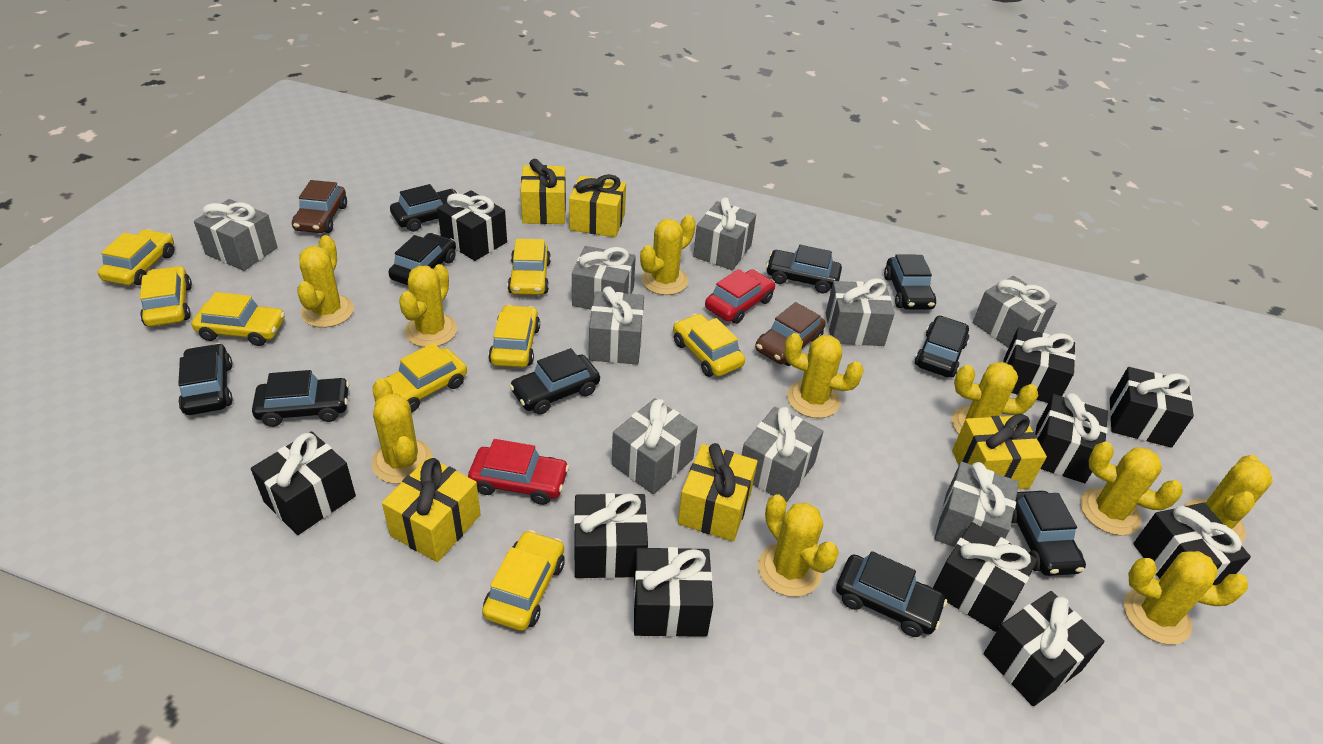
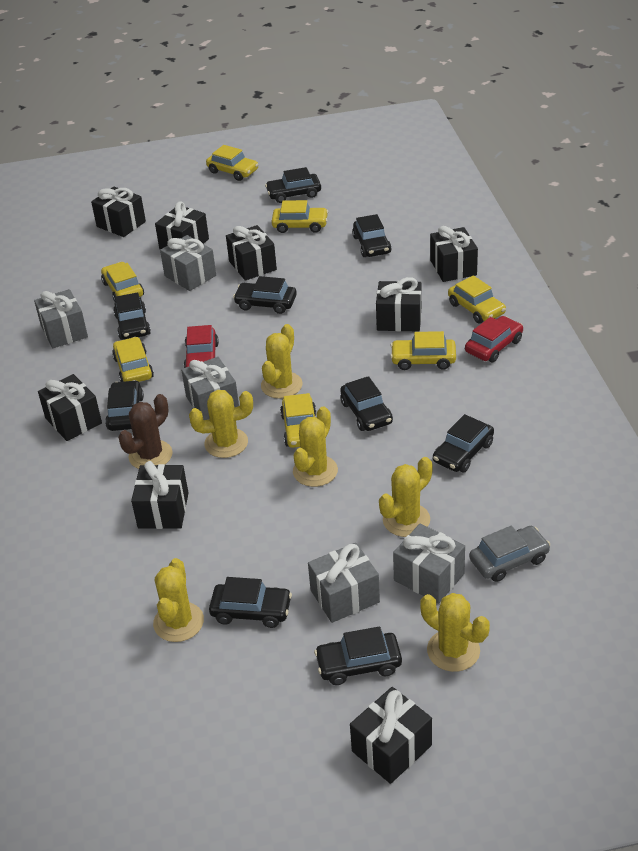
black car: 10 -> 9
black gift: 10 -> 8
brown cactus: 0 -> 1
brown car: 2 -> 0
grey car: 0 -> 1
grey gift: 9 -> 5
yellow cactus: 10 -> 6
yellow car: 8 -> 7
yellow gift: 5 -> 0

